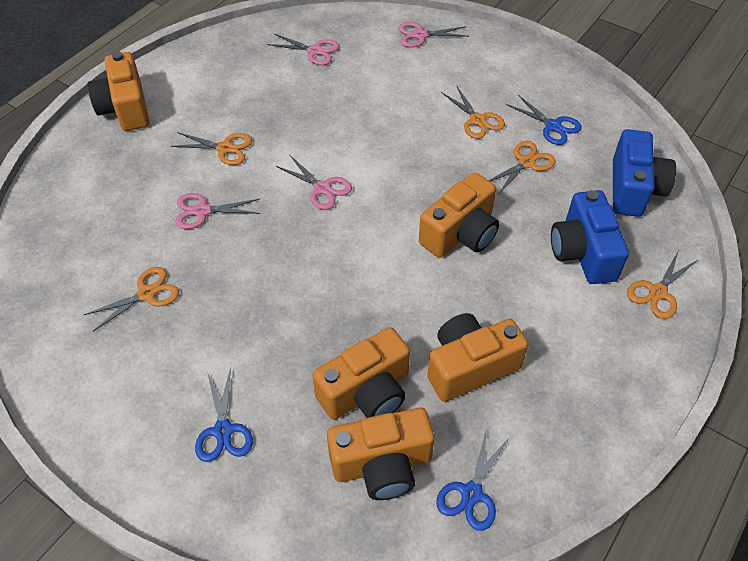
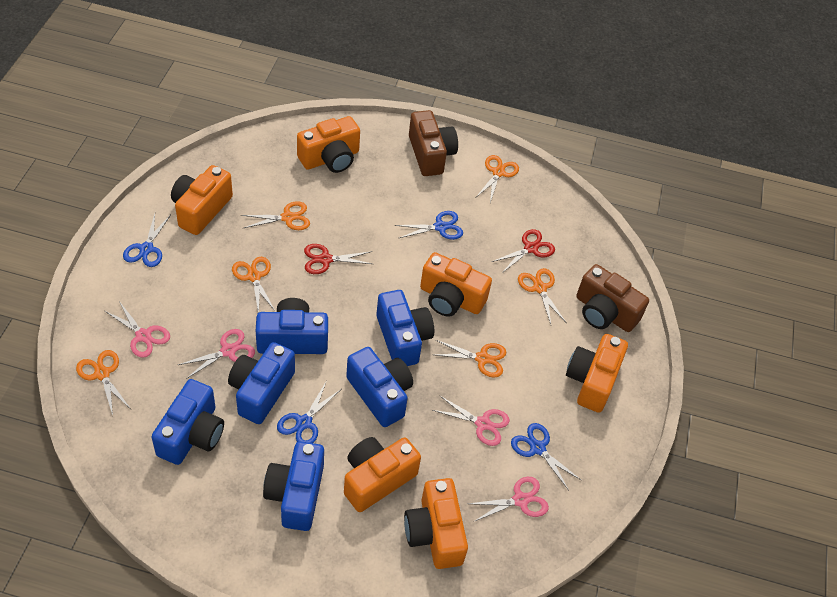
blue camera: 2 -> 6
blue scissors: 3 -> 4
brown camera: 0 -> 2
orange camera: 5 -> 6
orange scissors: 5 -> 6
red scissors: 0 -> 2

